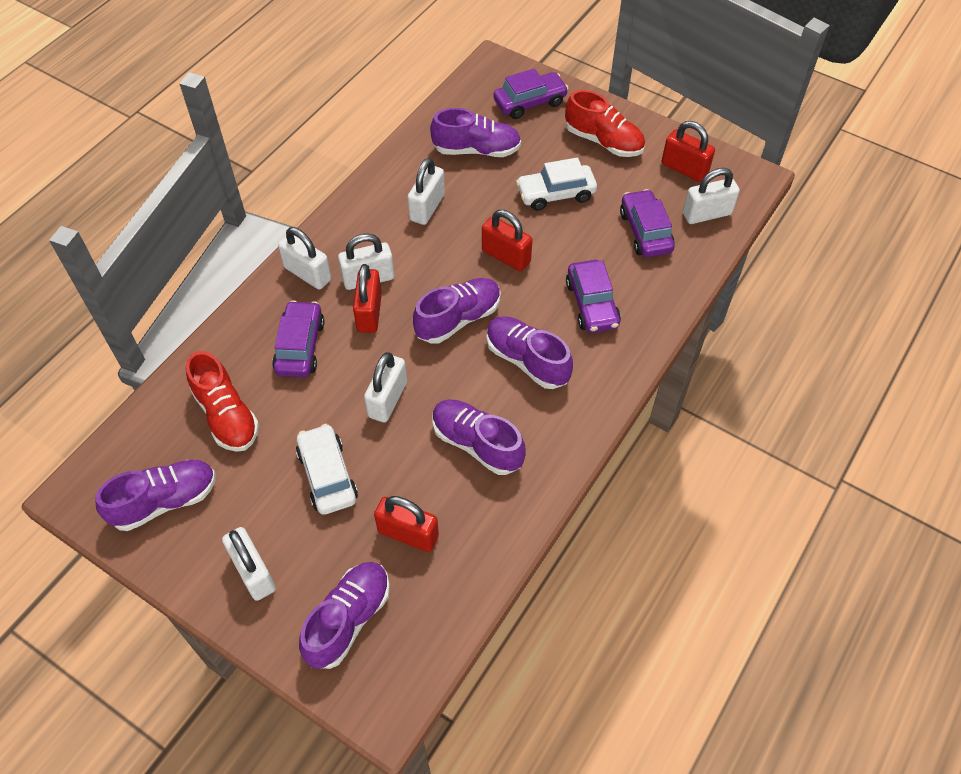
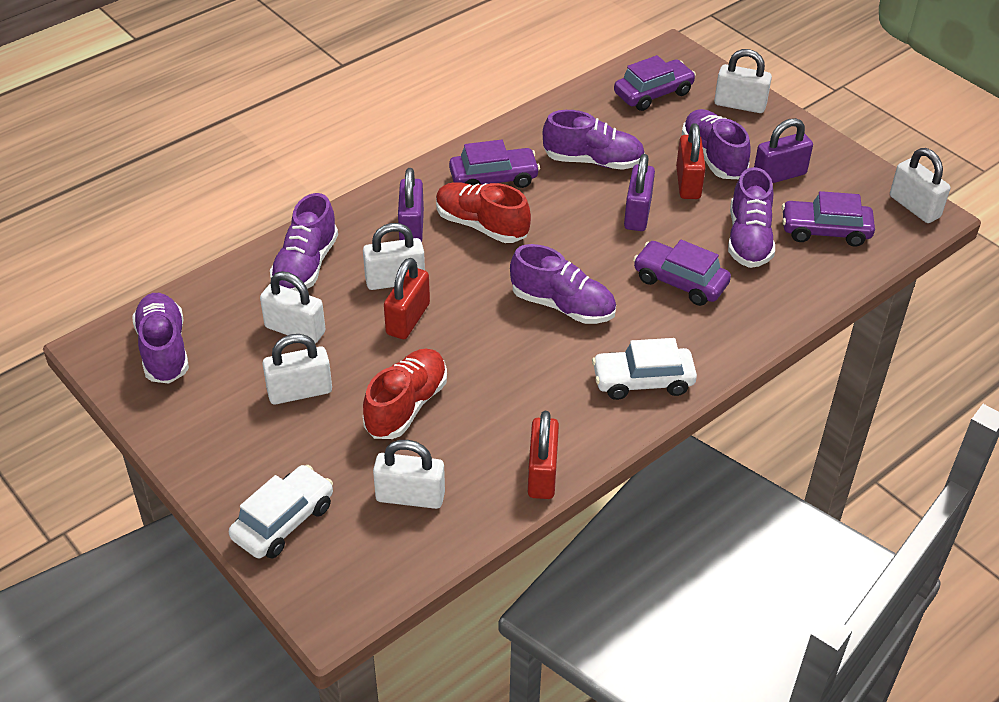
purple padlock: 0 -> 3
red padlock: 4 -> 3

